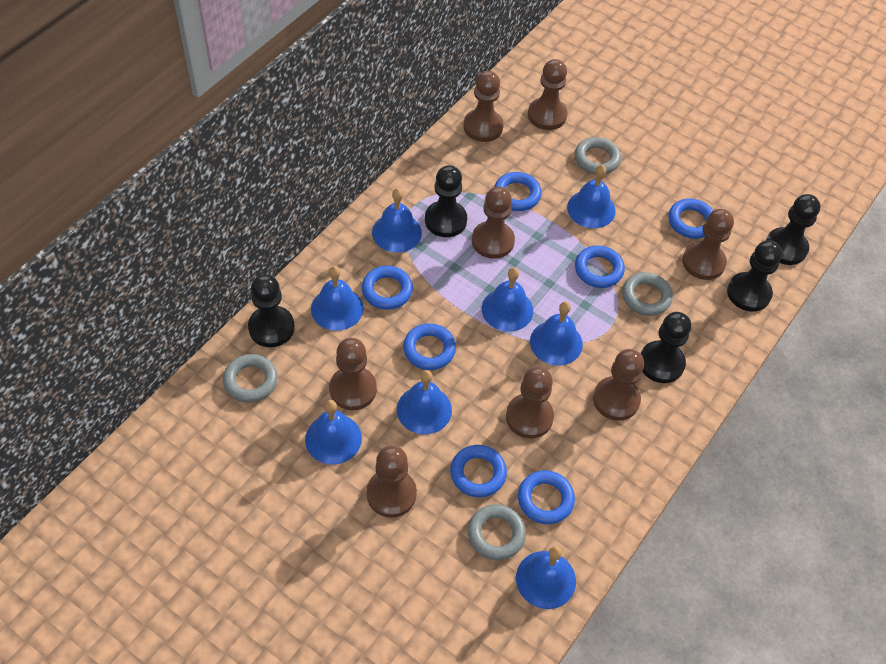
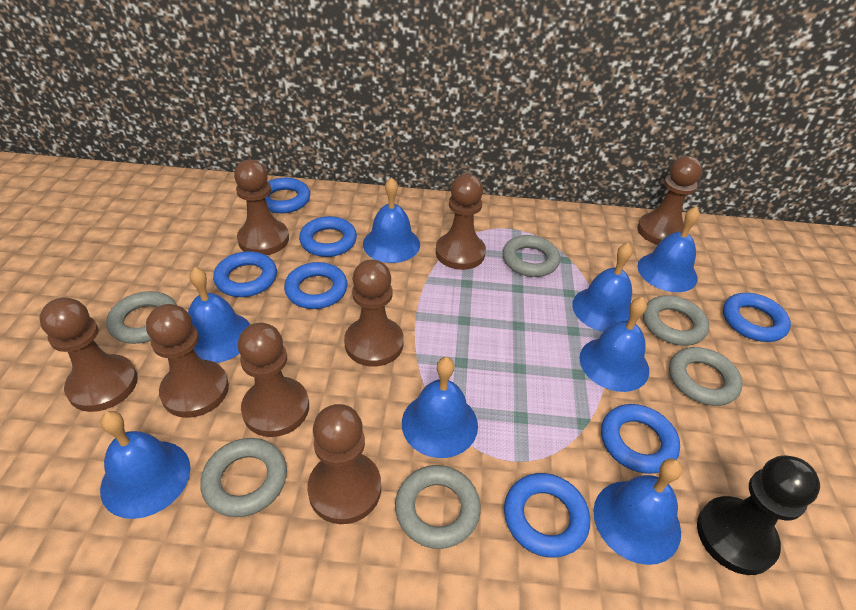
black pawn: 5 -> 1
grey ring: 4 -> 6

